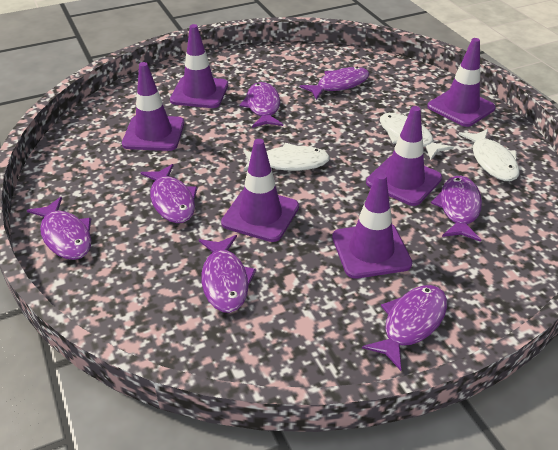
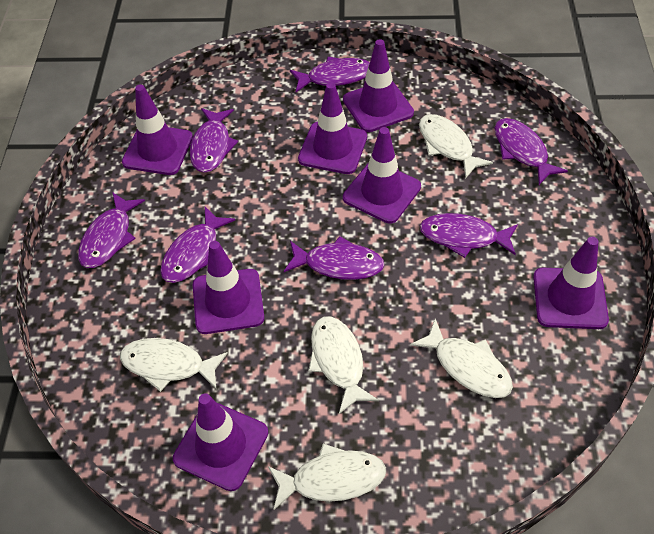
purple traffic cone: 6 -> 7
white fish: 3 -> 5

